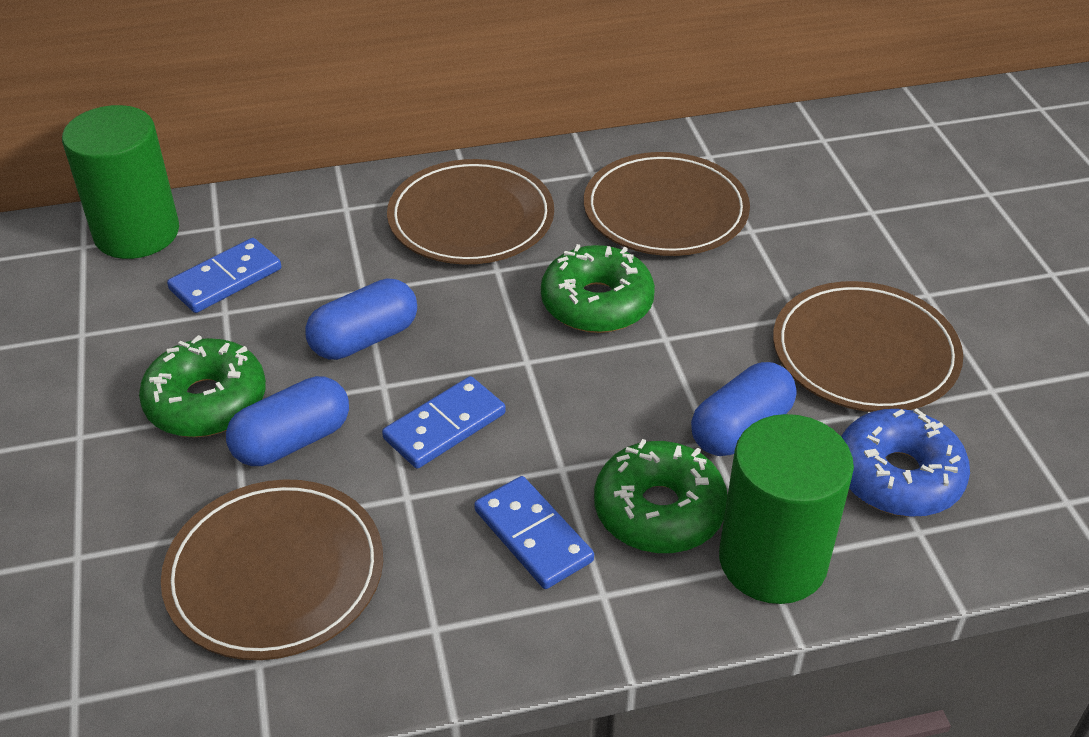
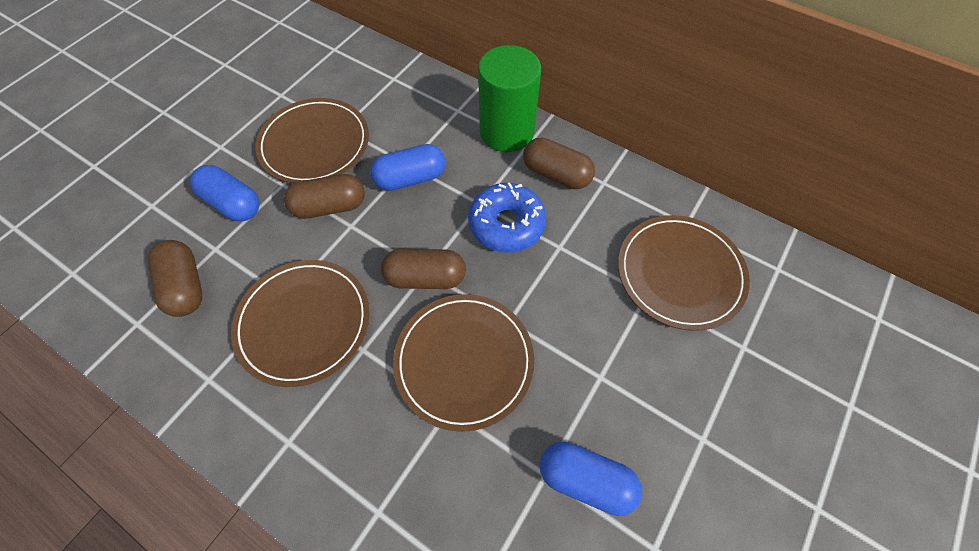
blue domino: 3 -> 0
brown capsule: 0 -> 4
green cylinder: 2 -> 1
green donut: 3 -> 0

